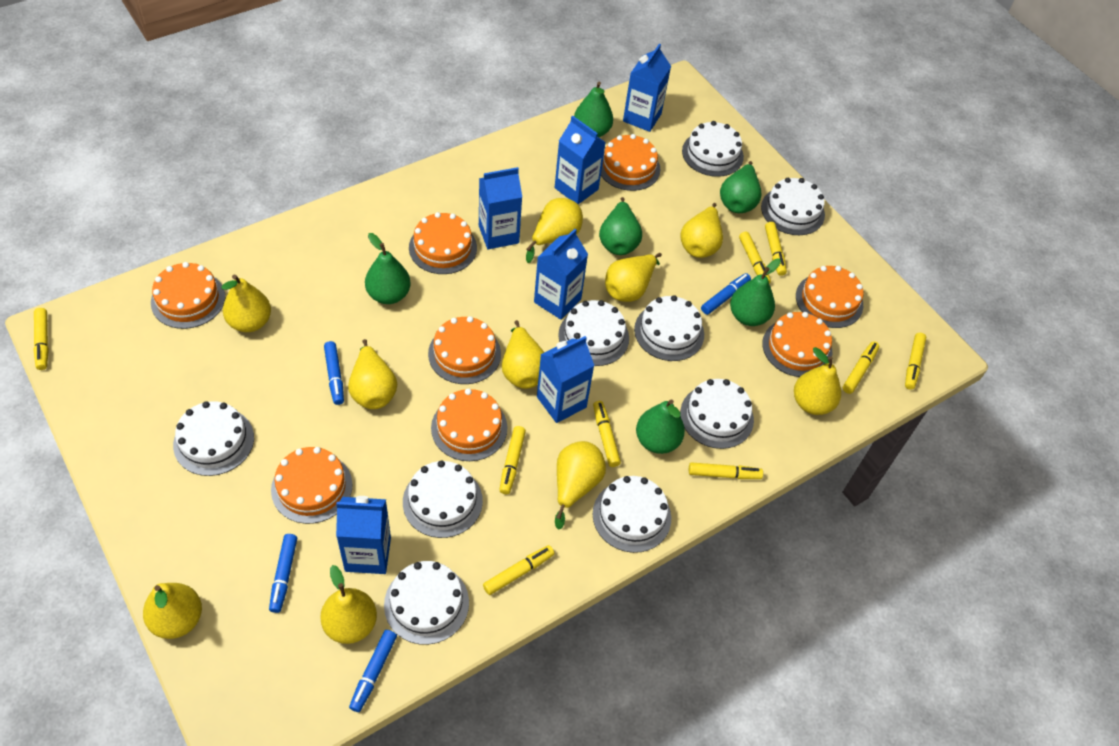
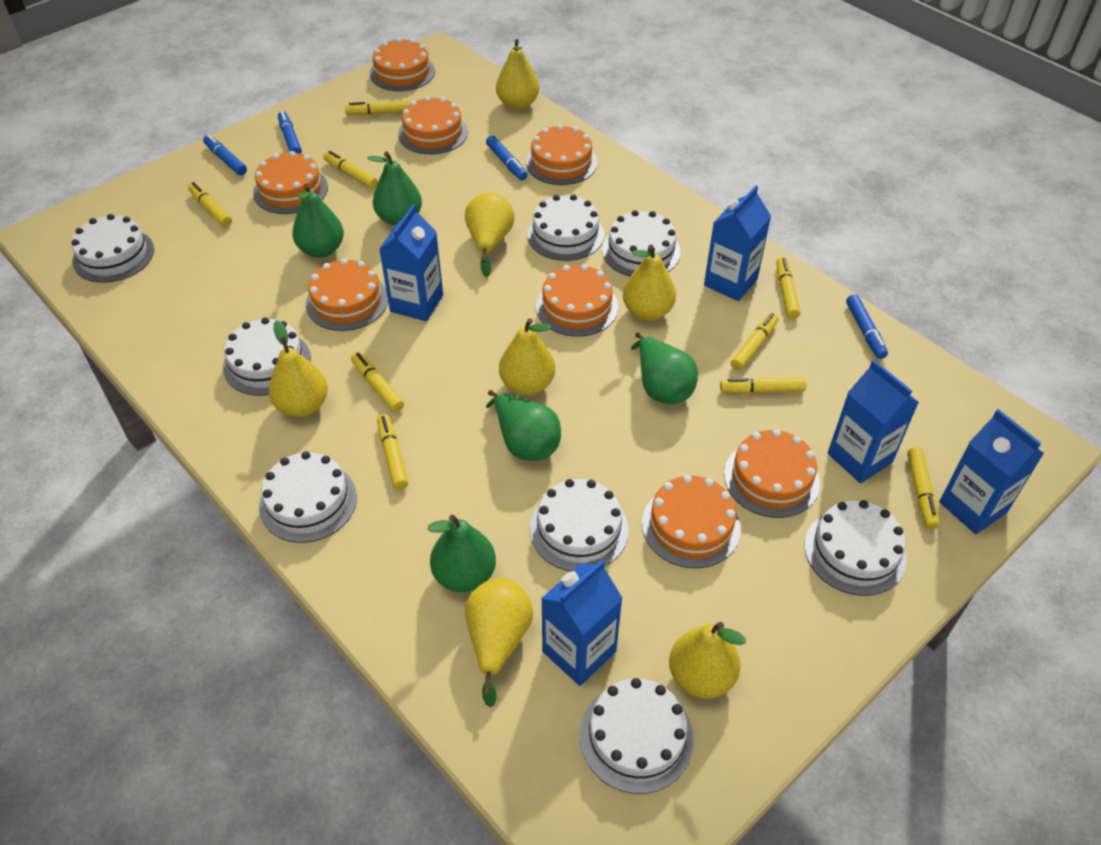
blue carton: 6 -> 5
green pear: 6 -> 5
white cake: 9 -> 8
yellow pear: 10 -> 7

